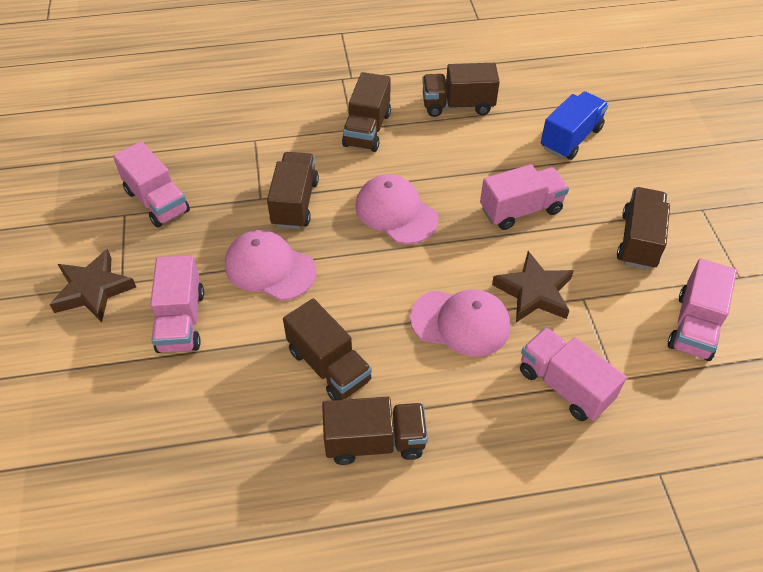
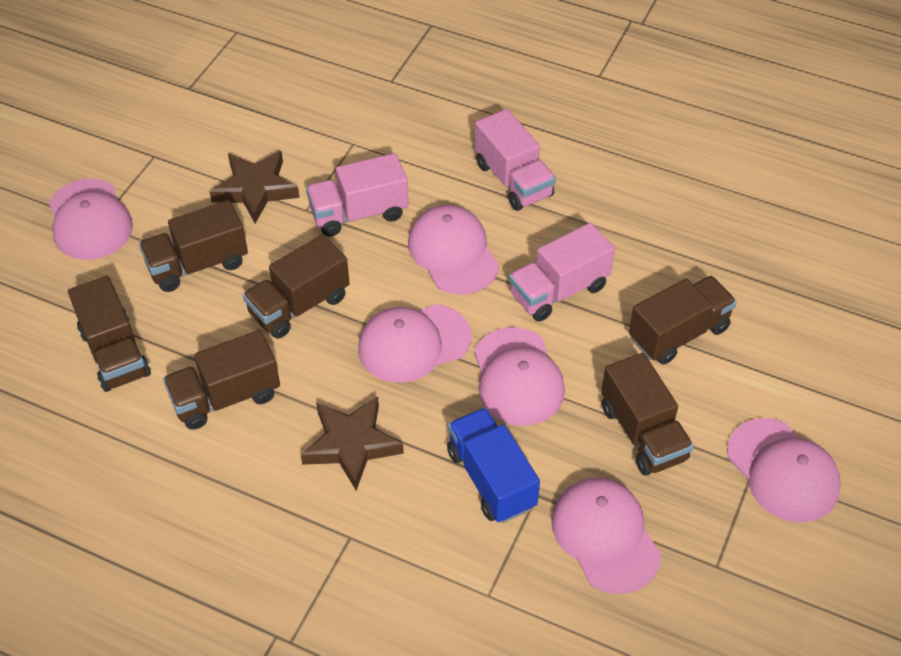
pink cap: 3 -> 6
pink truck: 5 -> 3

